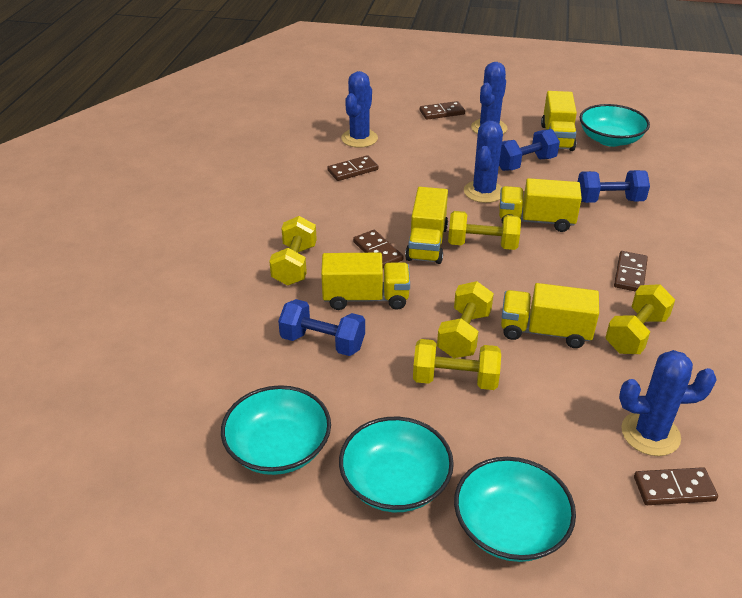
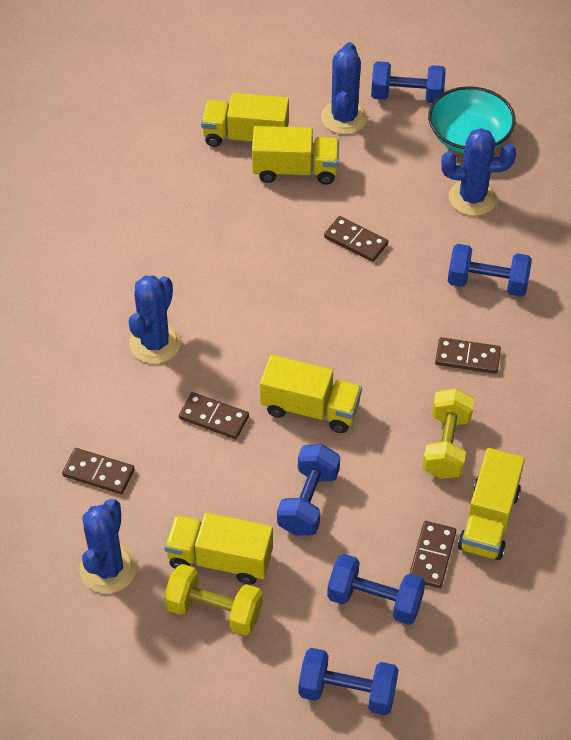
blue dumbbell: 3 -> 5
turquoise bowl: 4 -> 1
yellow dumbbell: 5 -> 2

